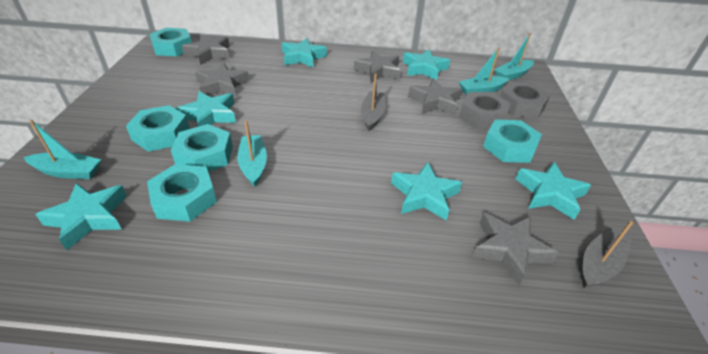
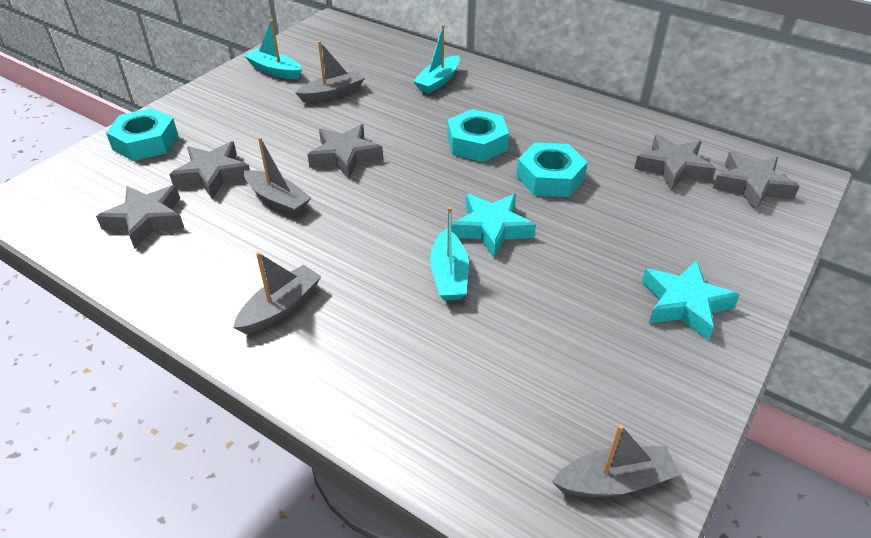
grey boat: 2 -> 4
grey nut: 2 -> 0
turquoise boat: 4 -> 3
turquoise nut: 5 -> 3
turquoise star: 6 -> 2

